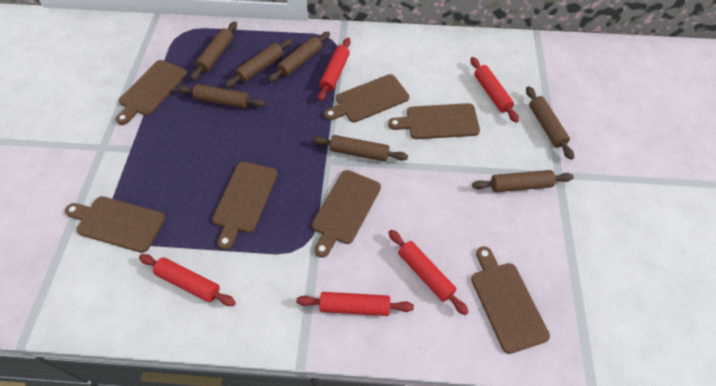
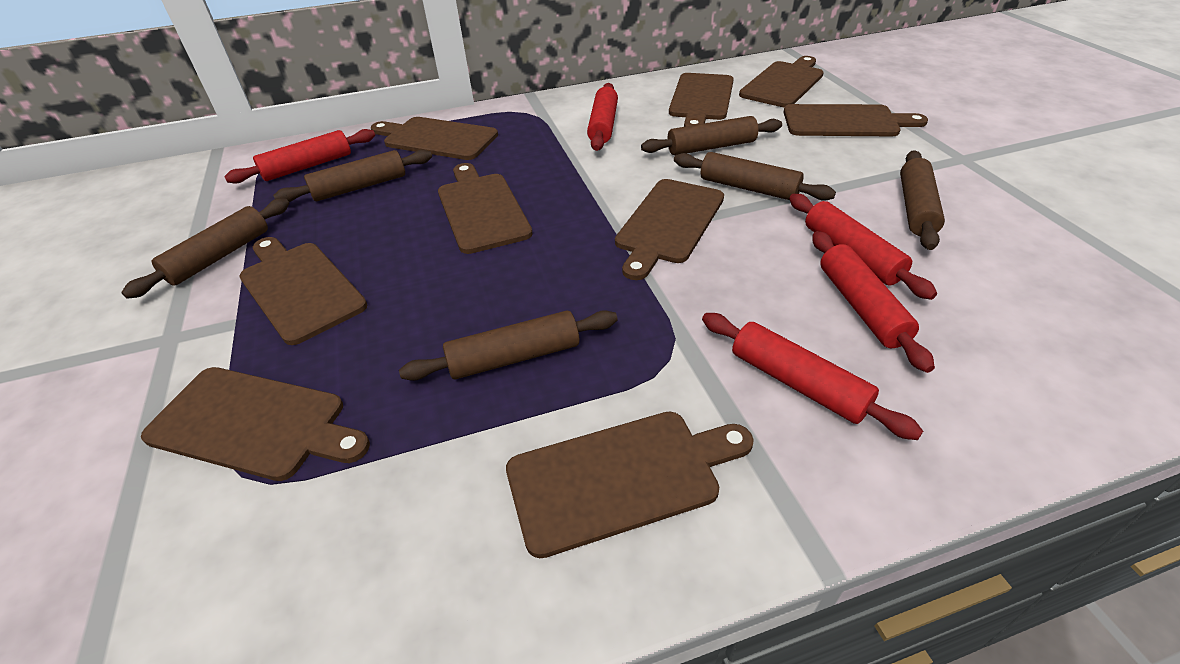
brown cutting board: 7 -> 9
brown rolling pin: 7 -> 6

